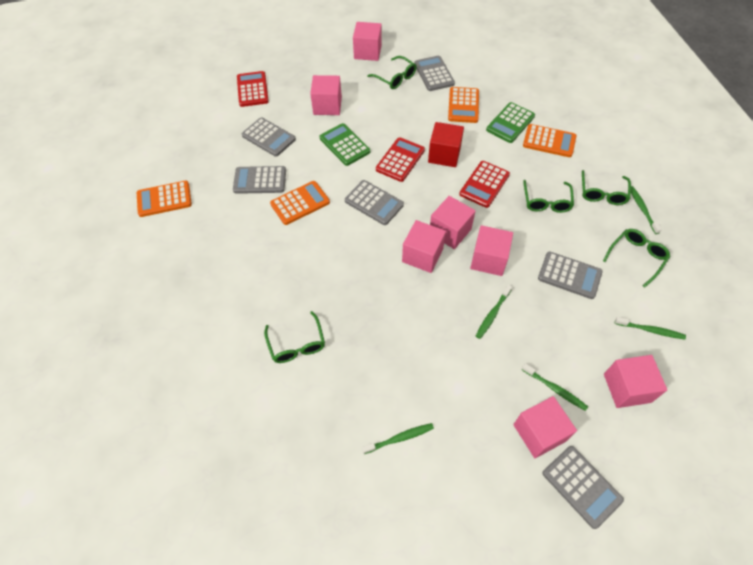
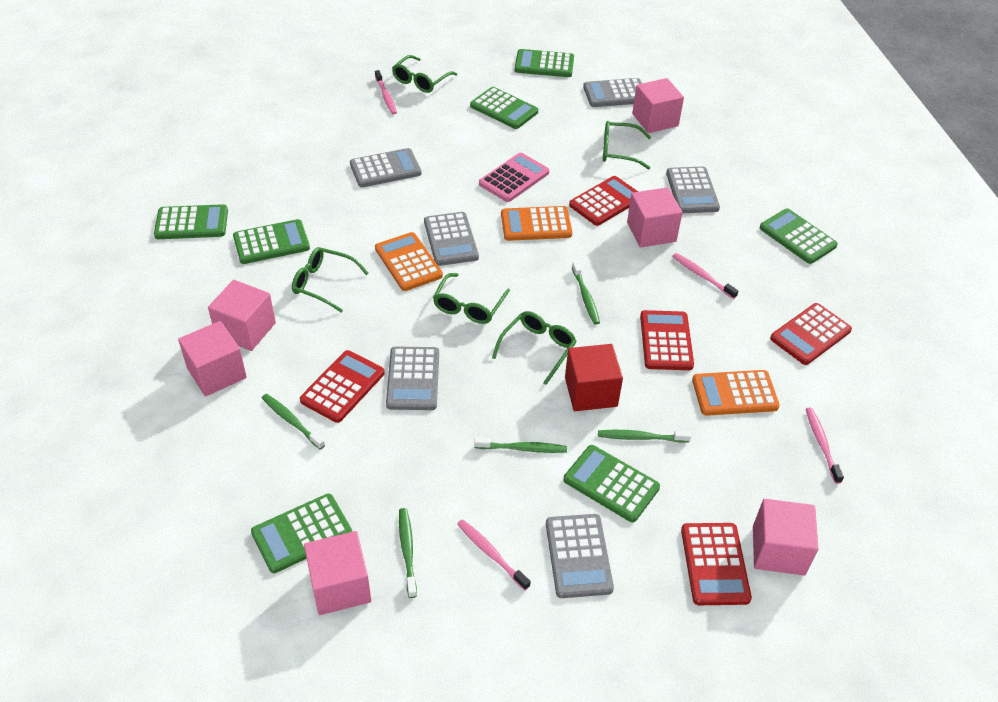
green calculator: 2 -> 7
orange calculator: 4 -> 3
pink calculator: 0 -> 1
pink cube: 7 -> 6
pink toothbrush: 0 -> 4
red calculator: 3 -> 5

